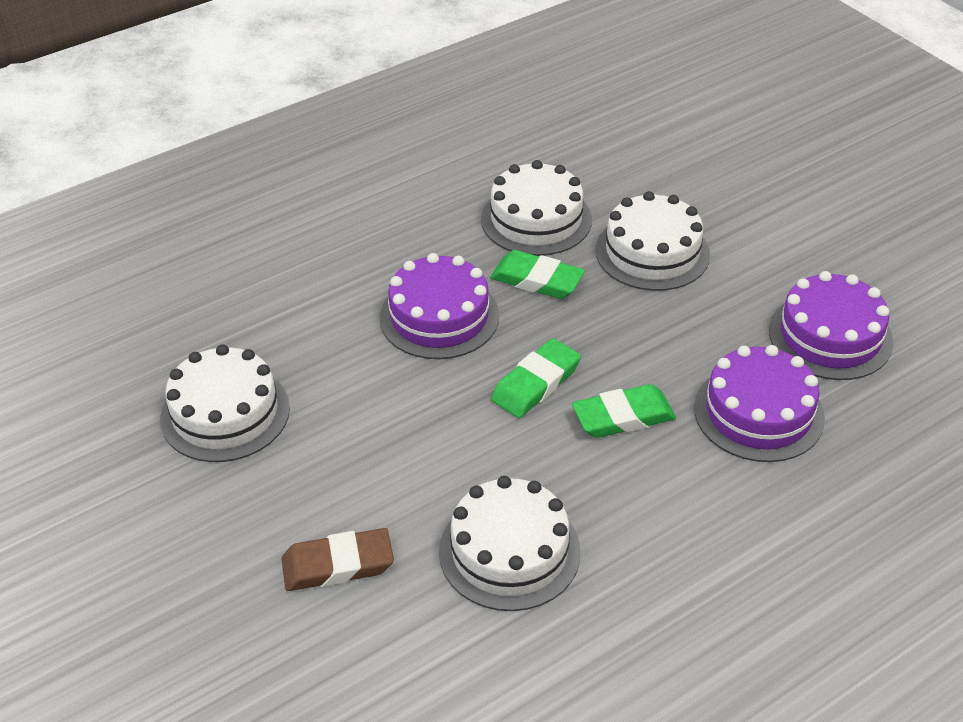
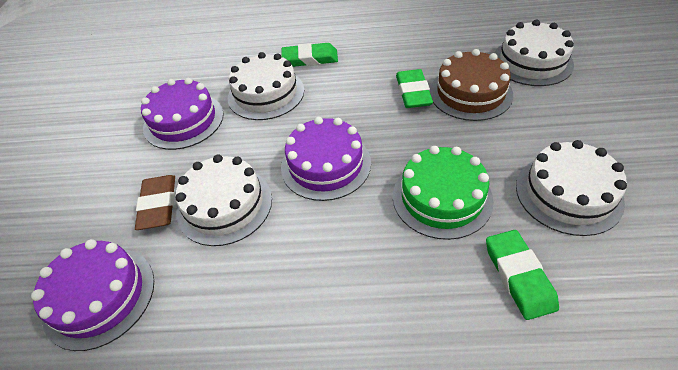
brown cake: 0 -> 1
green cake: 0 -> 1

